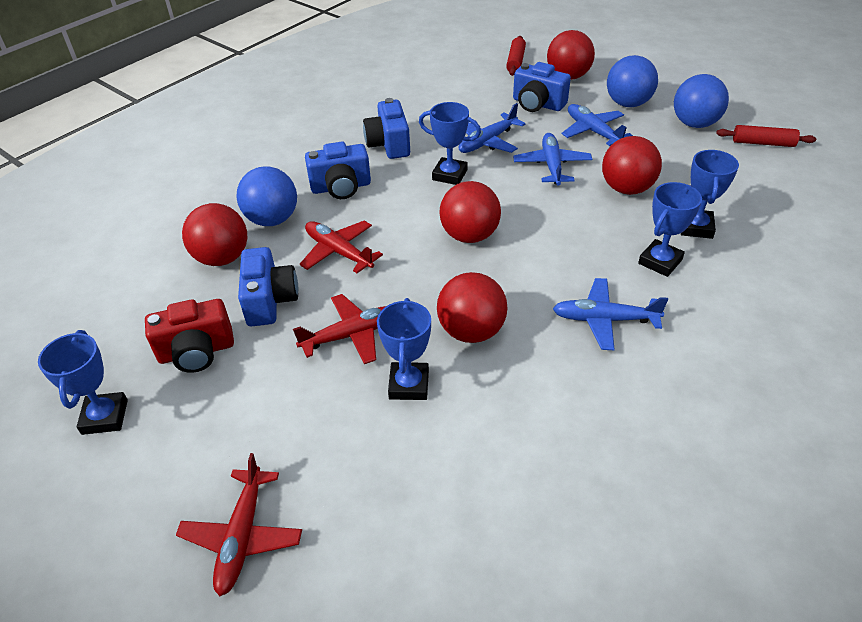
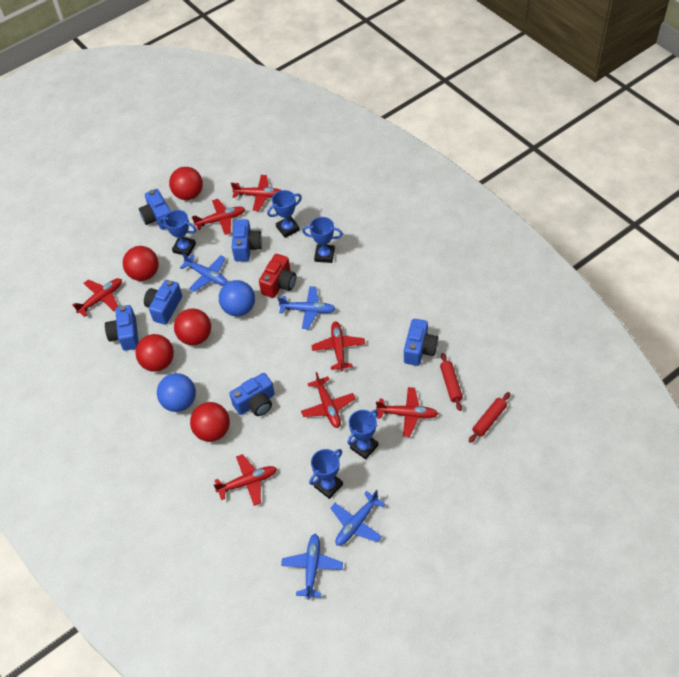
blue ball: 3 -> 2
blue camera: 4 -> 6
red plane: 3 -> 7

